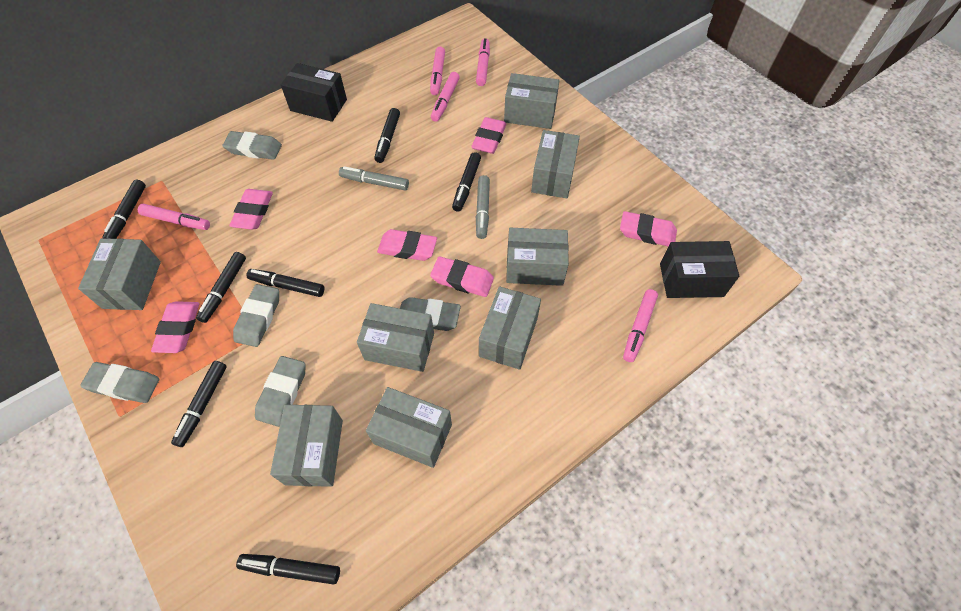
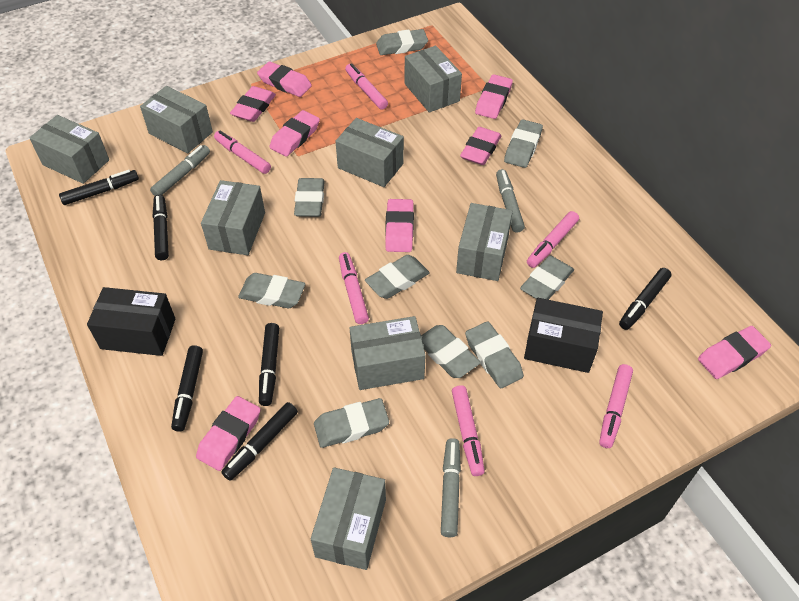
black marker: 7 -> 6
grey eraser: 5 -> 9
grey marker: 2 -> 3
pink eraser: 6 -> 8
pink marker: 5 -> 6

